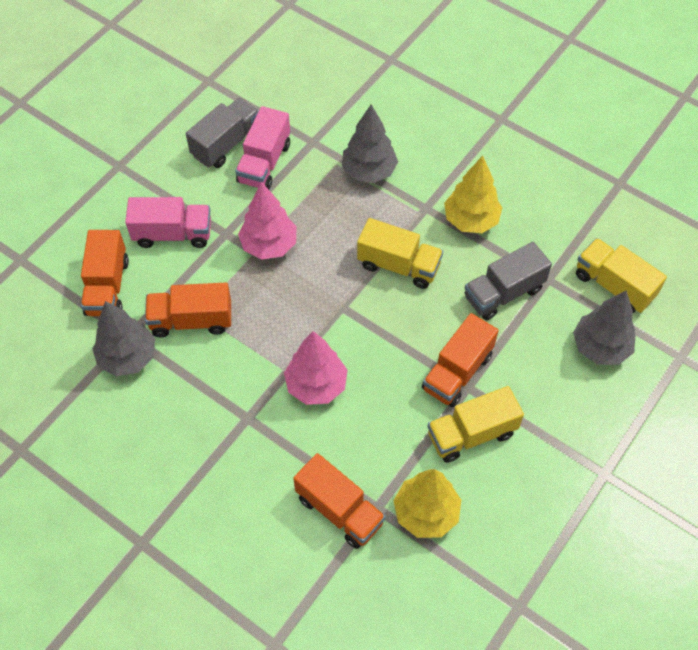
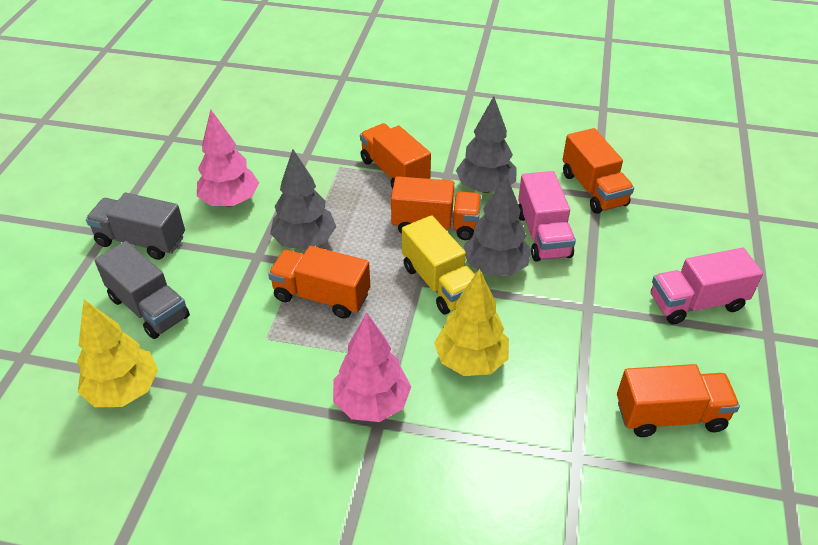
orange truck: 4 -> 5
yellow truck: 3 -> 1

